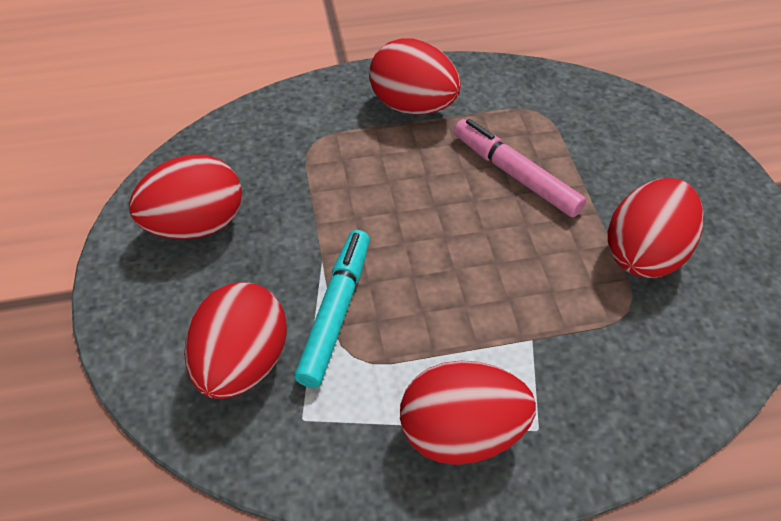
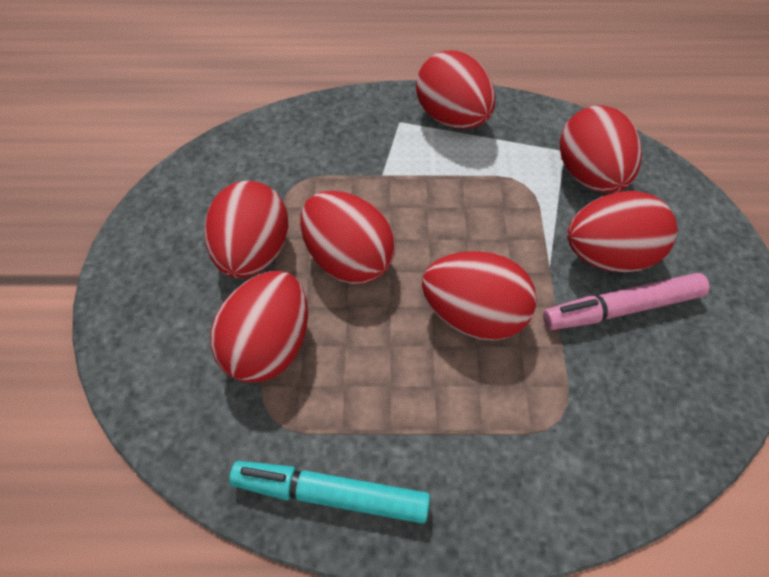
red egg: 5 -> 7

